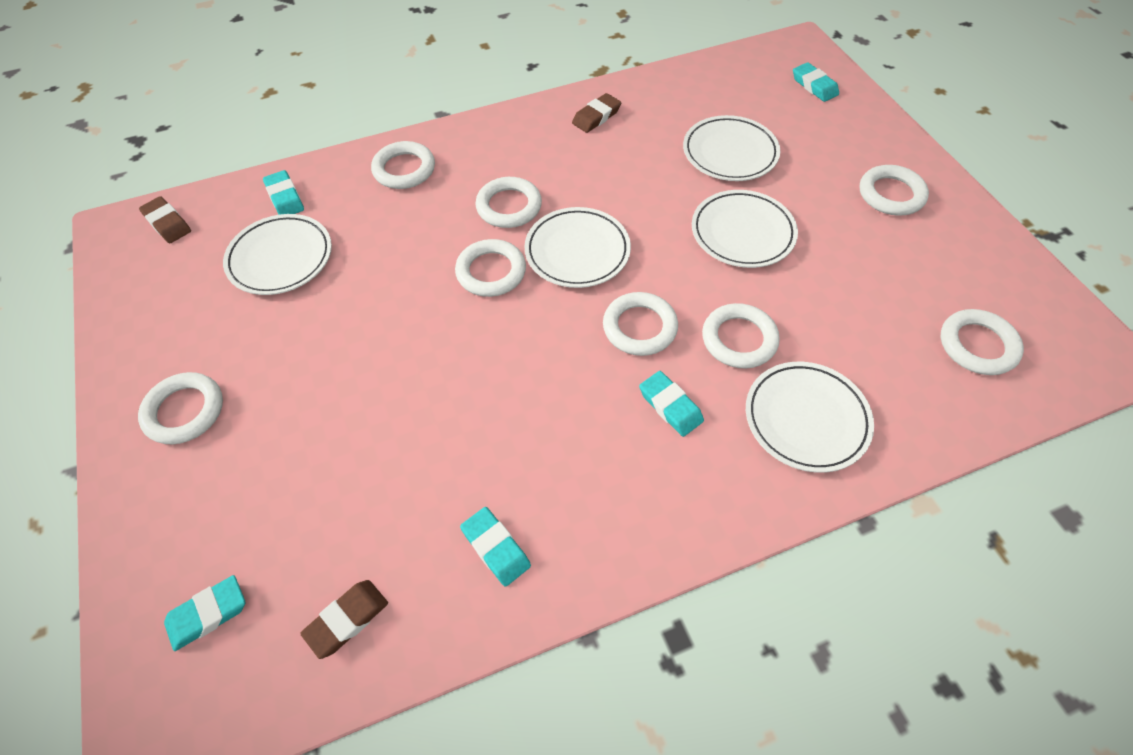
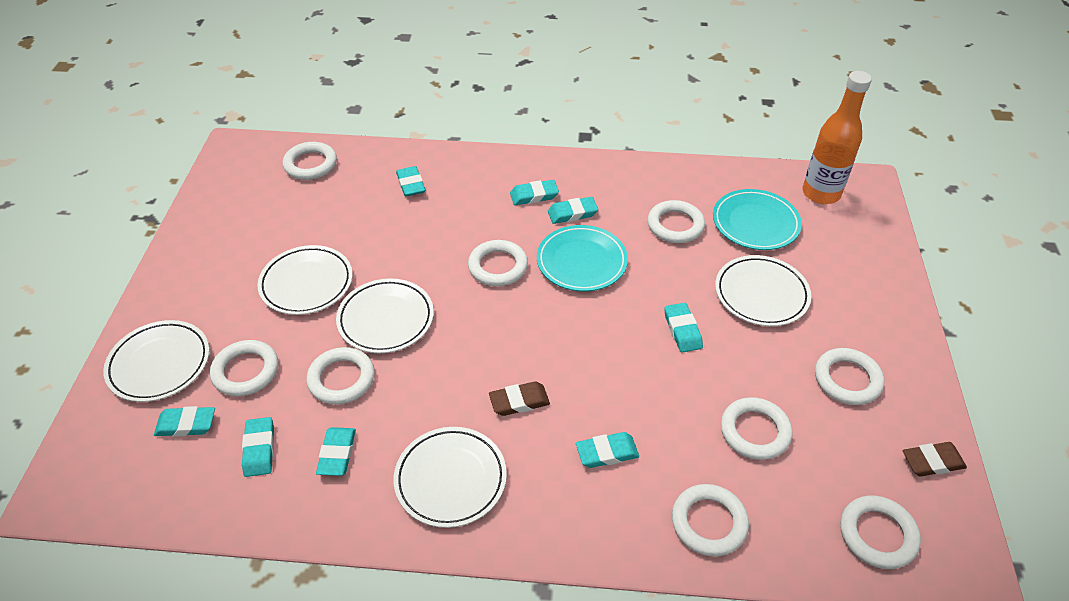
brown eraser: 3 -> 2
orange bottle: 0 -> 1
turquoise eraser: 5 -> 8
turquoise plate: 0 -> 2
white ring: 8 -> 9

